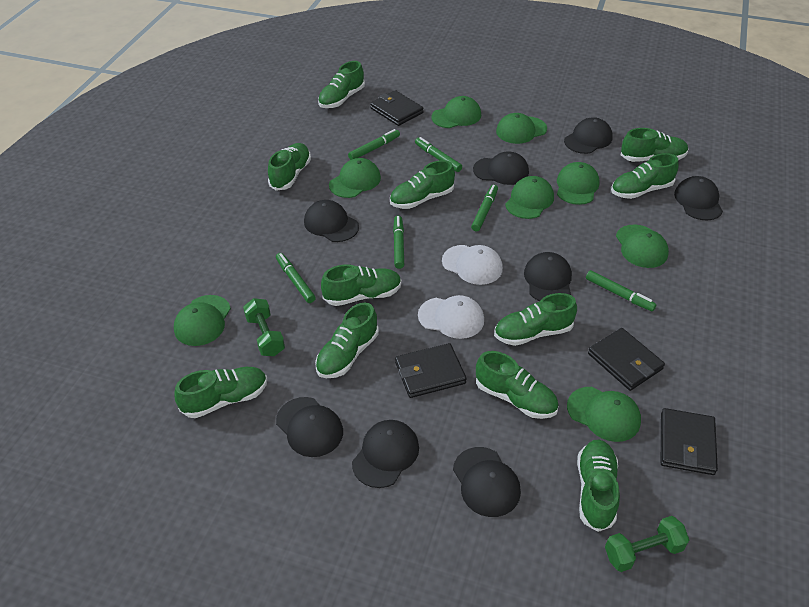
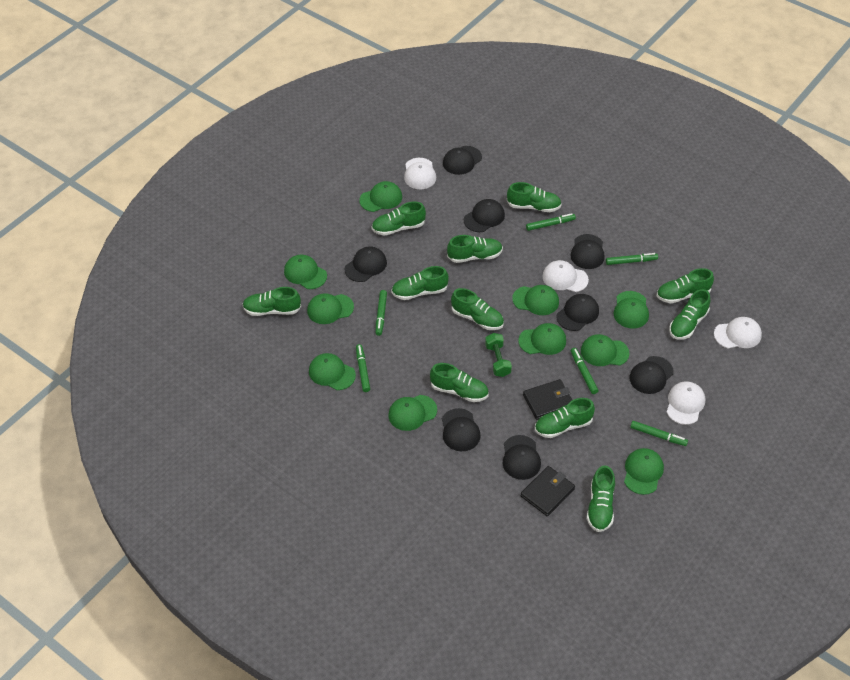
black wallet: 4 -> 2
green cap: 8 -> 10
green dumbbell: 2 -> 1
white cap: 2 -> 4

